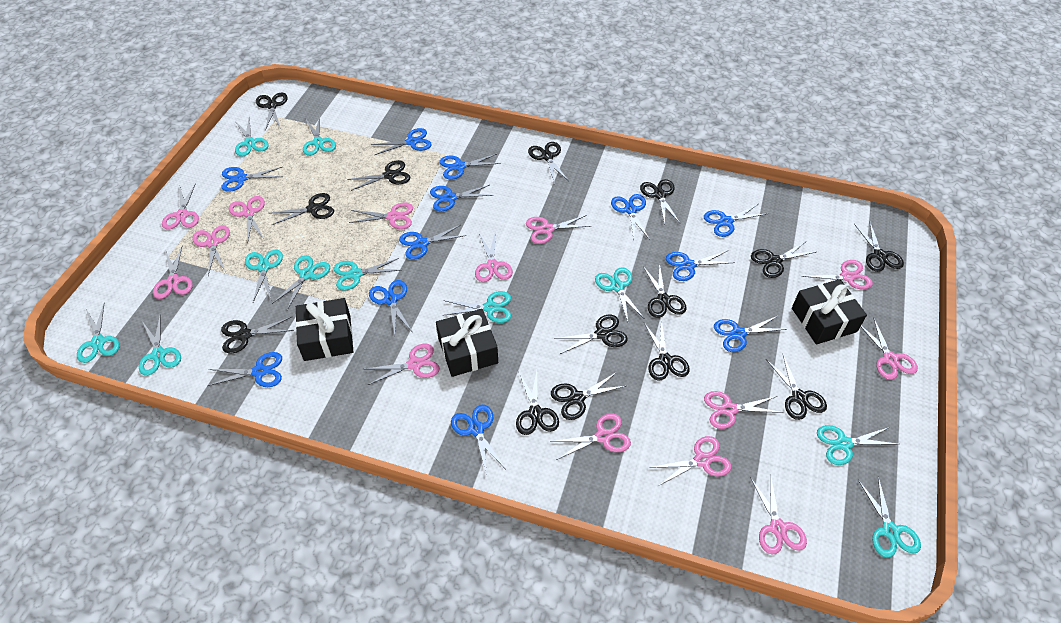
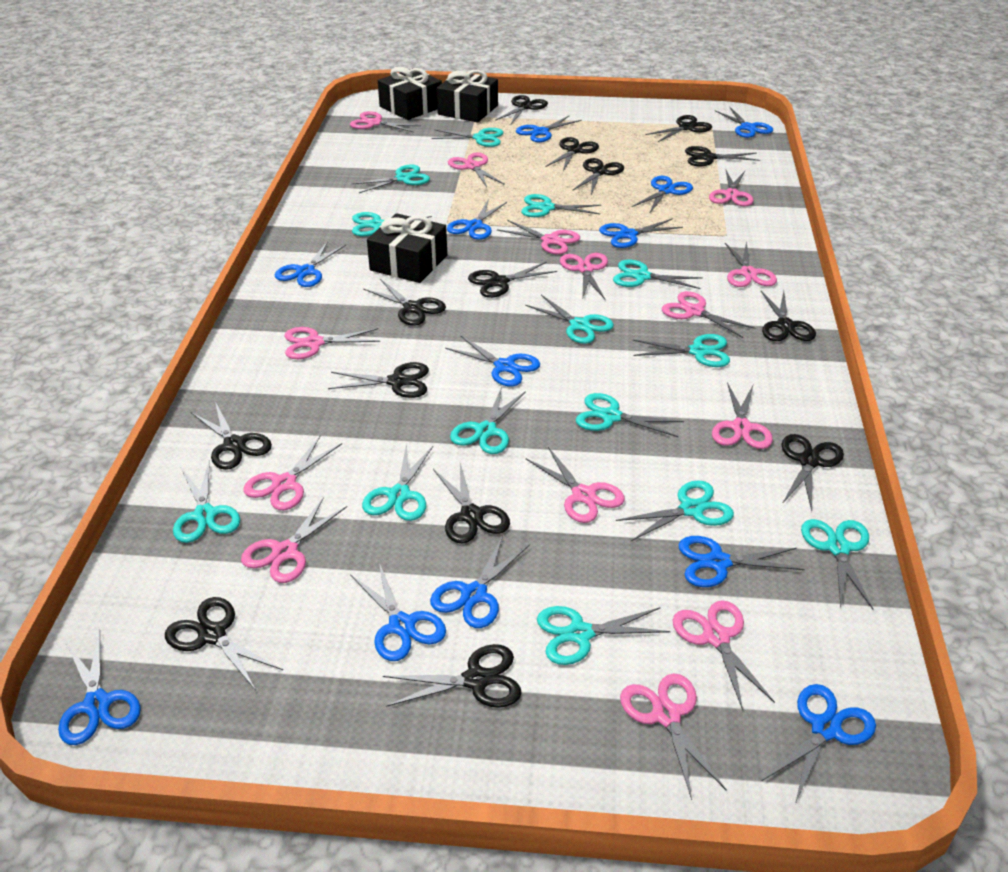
turquoise scissors: 11 -> 14

